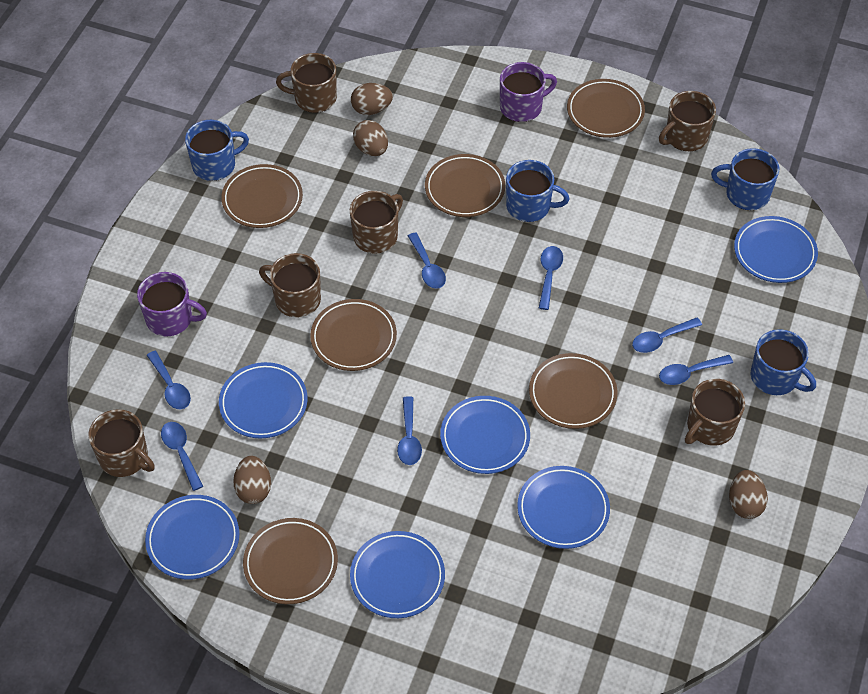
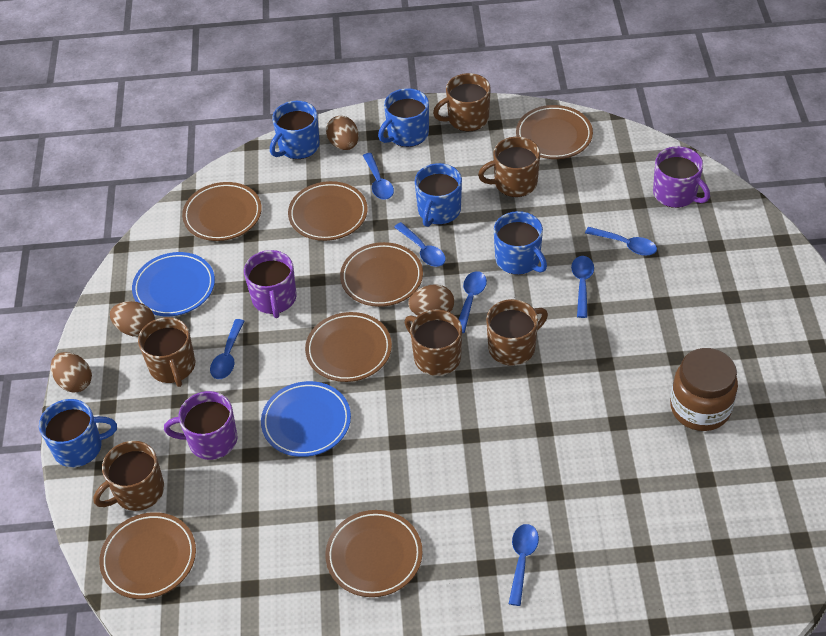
blue mug: 4 -> 5
blue plate: 6 -> 2
brown jar: 0 -> 1
brown plate: 6 -> 7
purple mug: 2 -> 3

